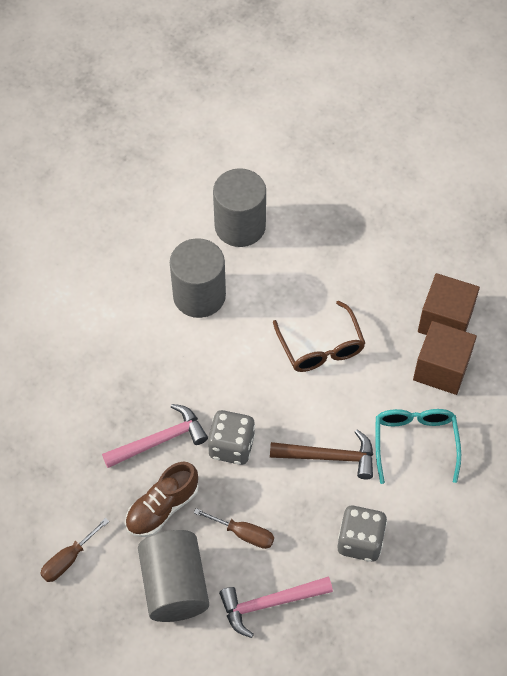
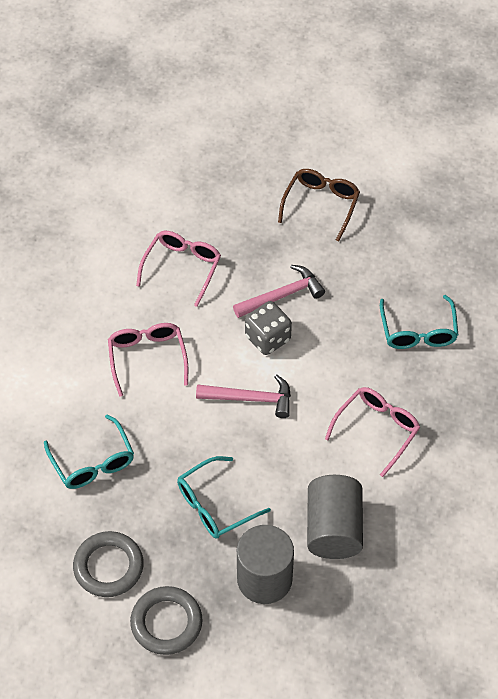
brown cube: 2 -> 0
brown hammer: 1 -> 0
brown screwdriver: 2 -> 0
brown shoe: 1 -> 0
grey cylinder: 3 -> 2
grey dice: 2 -> 1
grey ring: 0 -> 2
pink glasses: 0 -> 3
turquoise glasses: 1 -> 3

